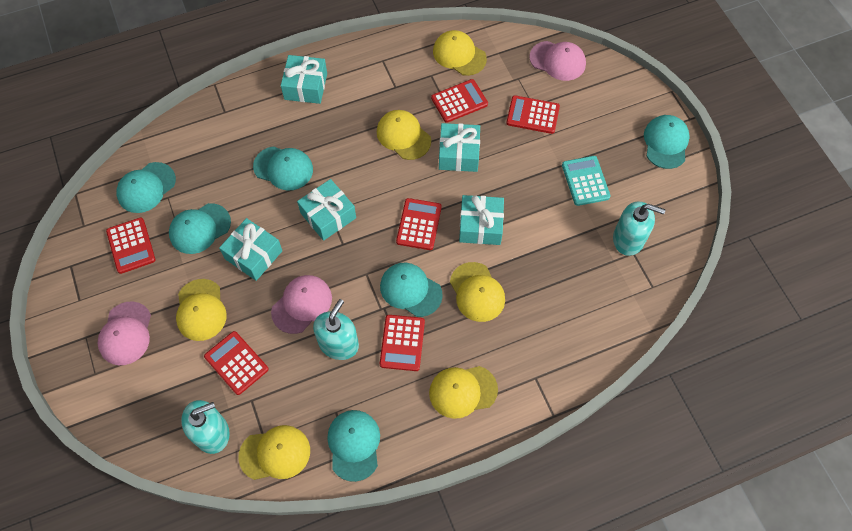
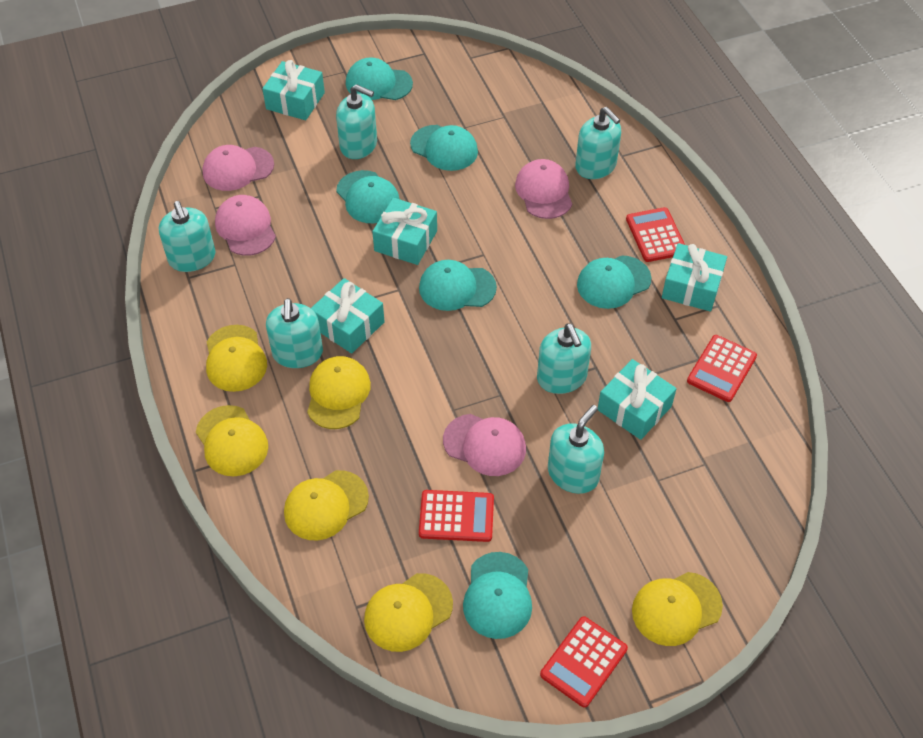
pink cap: 3 -> 4
red calculator: 6 -> 4
turquoise calculator: 1 -> 0
turquoise soap dispenser: 3 -> 6

